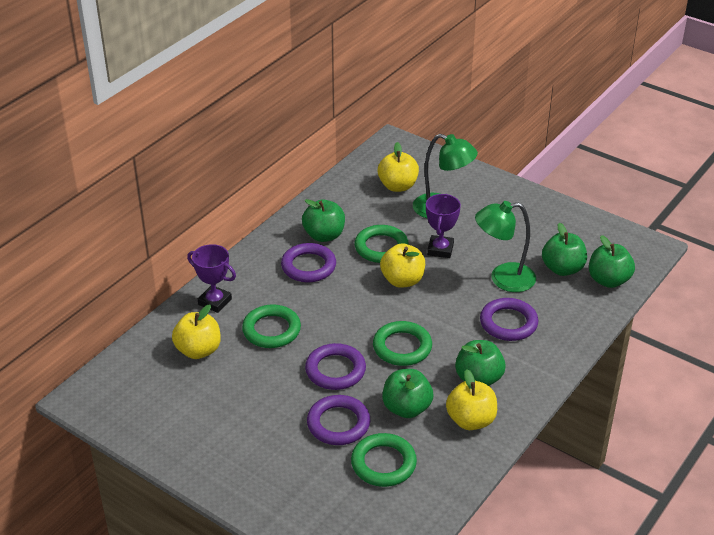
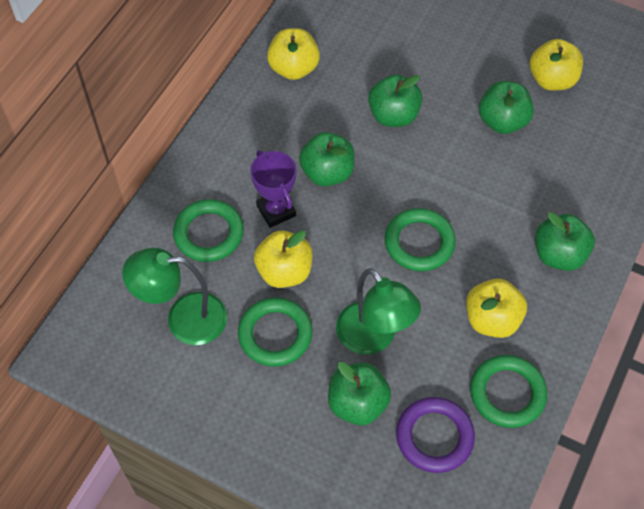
purple ring: 4 -> 1
purple trophy: 2 -> 1

